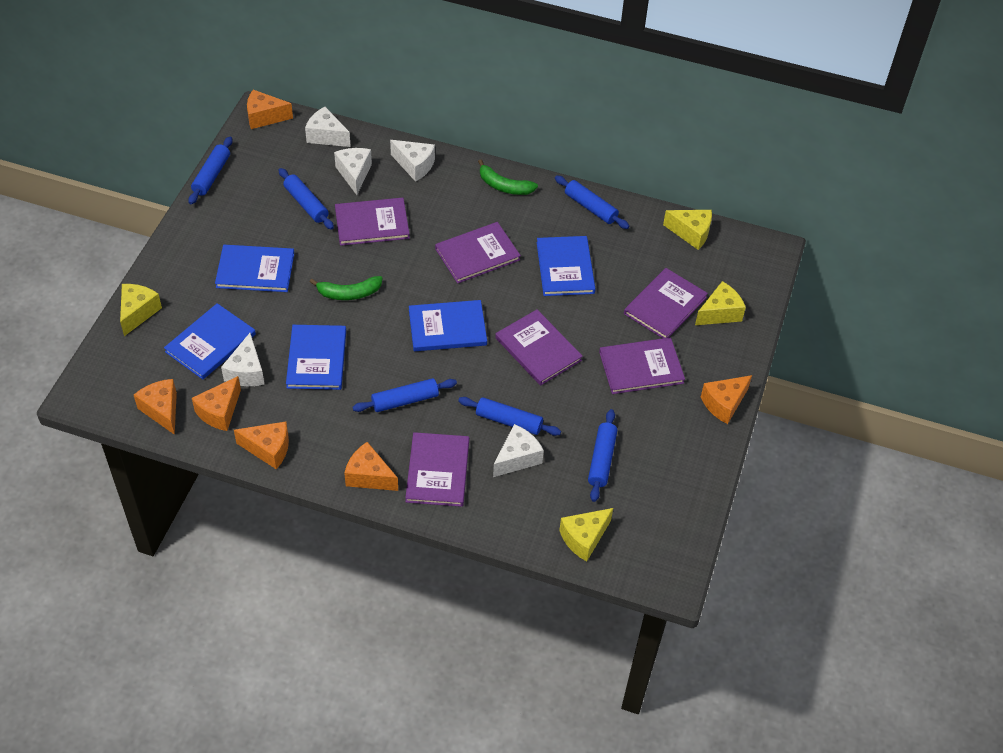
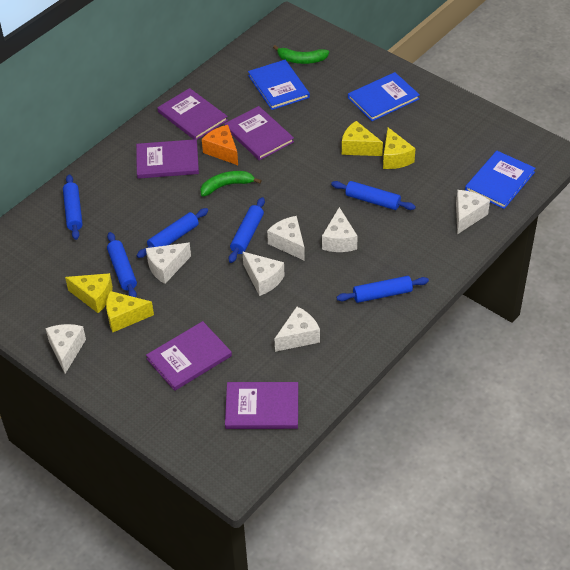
blue book: 5 -> 3
orange cheese: 6 -> 1
purple book: 6 -> 5
white cheese: 5 -> 7

